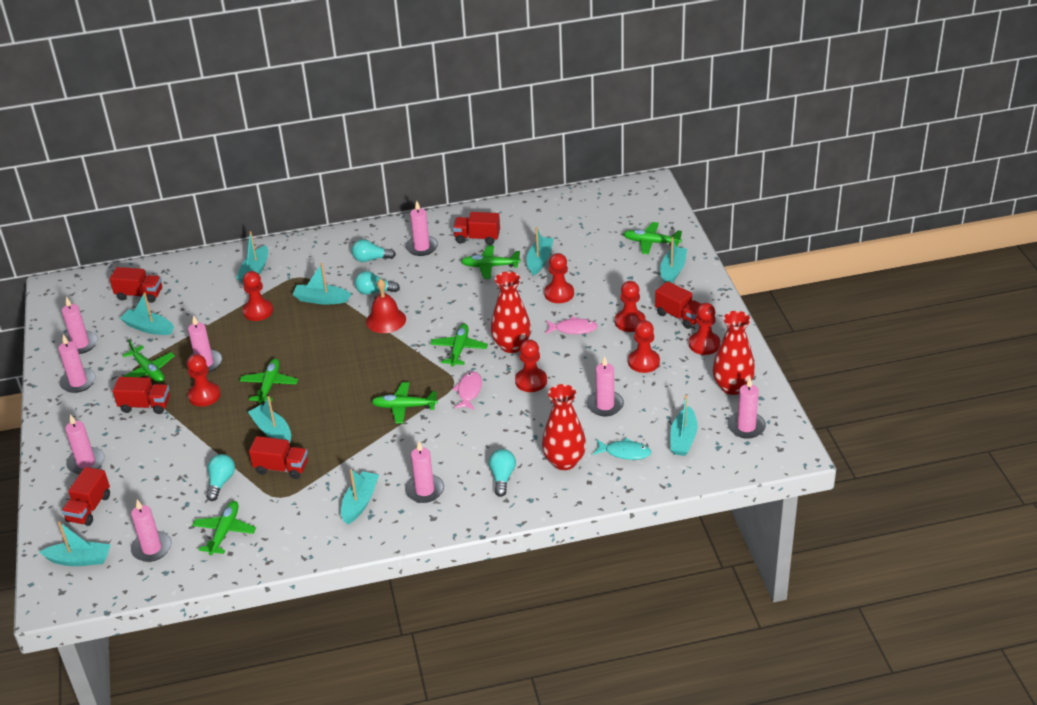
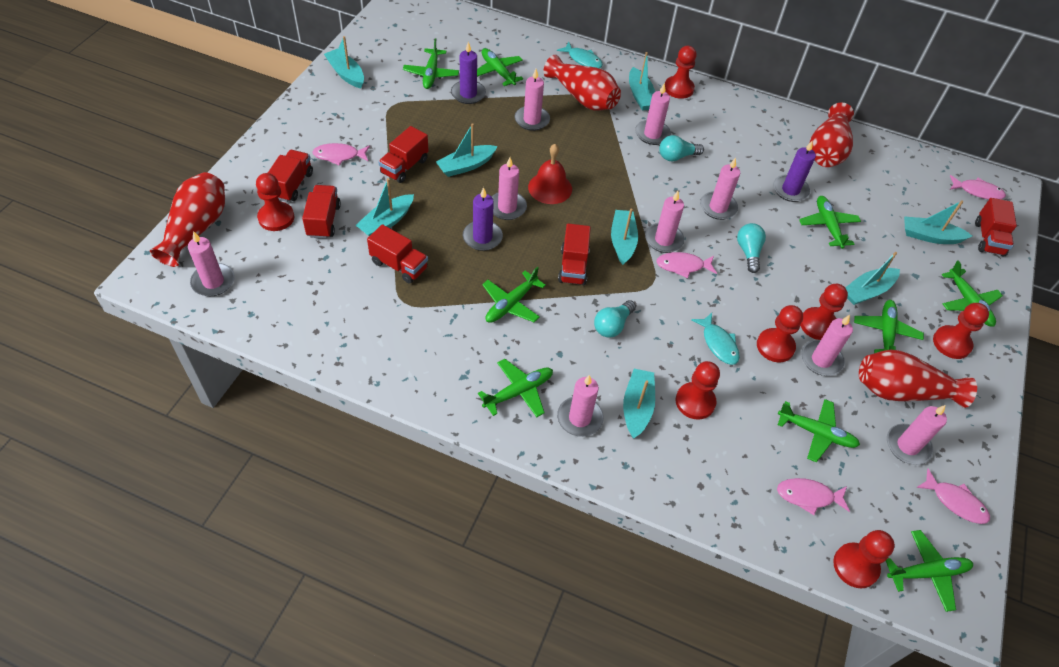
green plane: 7 -> 9
pink fish: 2 -> 5
purple candle: 0 -> 3
red vase: 3 -> 4
turquoise boat: 9 -> 8
turquoise fish: 1 -> 2
turquoise light bulb: 4 -> 3

